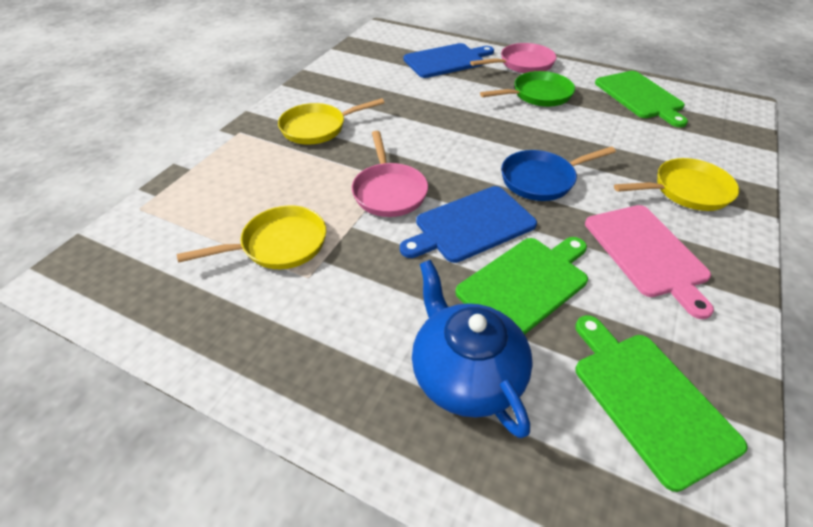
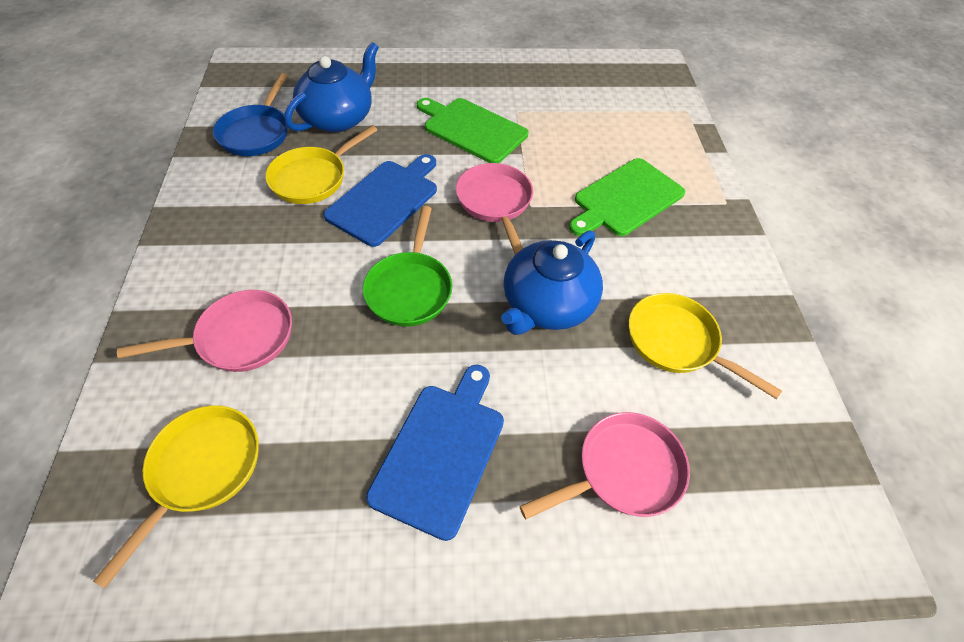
blue teapot: 1 -> 2
green cutting board: 3 -> 2
pink cutting board: 1 -> 0
pink pan: 2 -> 3

